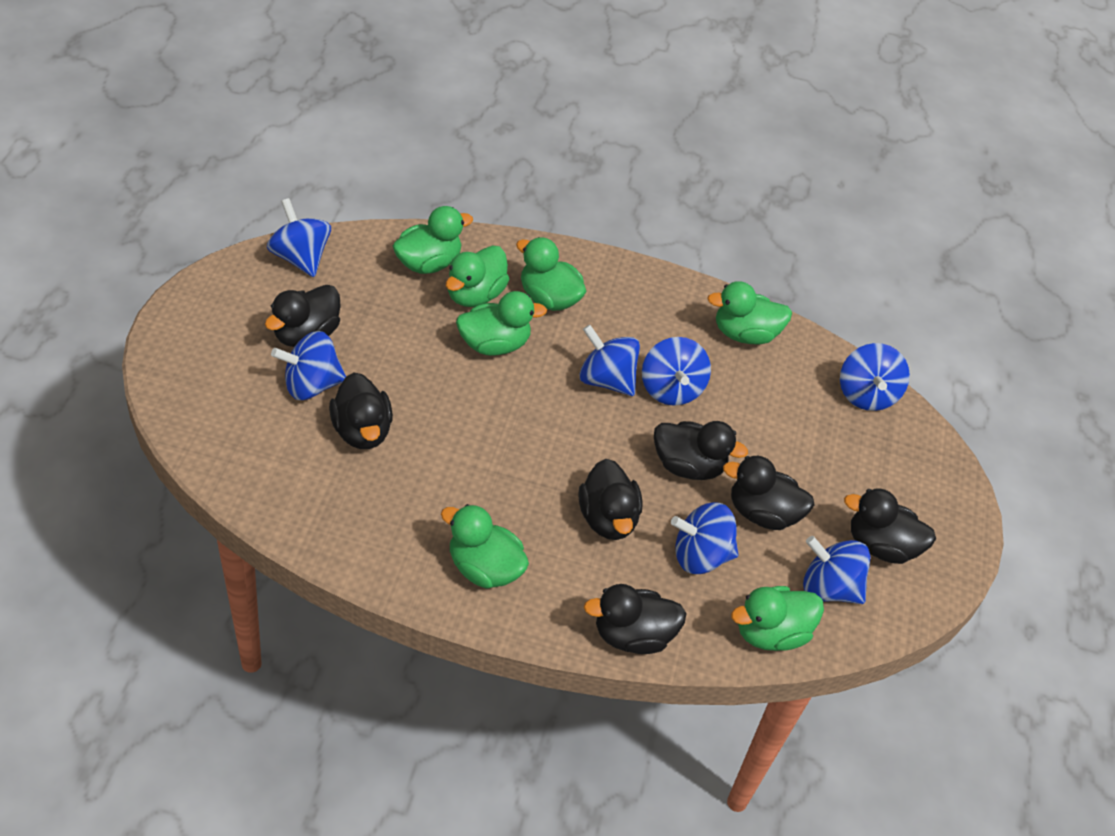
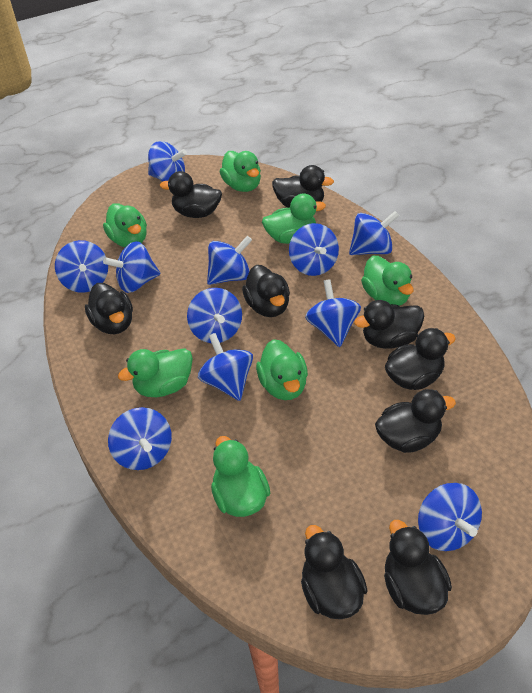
black duck: 7 -> 9
blue spinning top: 7 -> 11

